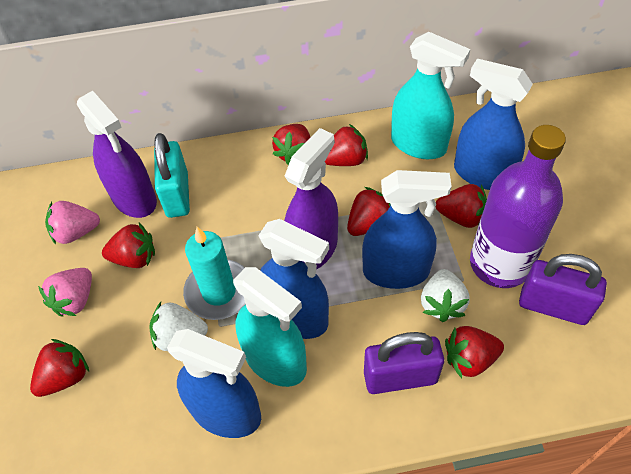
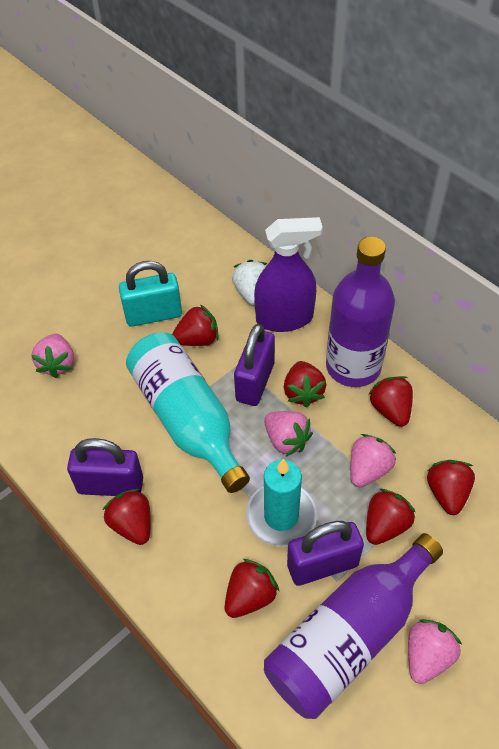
blue spray bottle: 4 -> 0
pink strawberry: 2 -> 4
purple bottle: 1 -> 2
purple padlock: 2 -> 3
purple spray bottle: 2 -> 1
turquoise bottle: 0 -> 1
turquoise spray bottle: 2 -> 0
white strawberry: 2 -> 1

